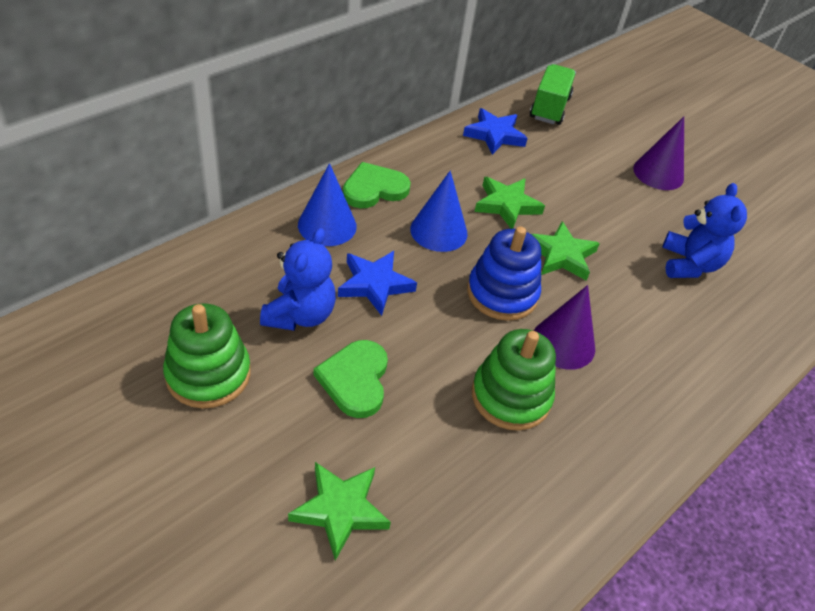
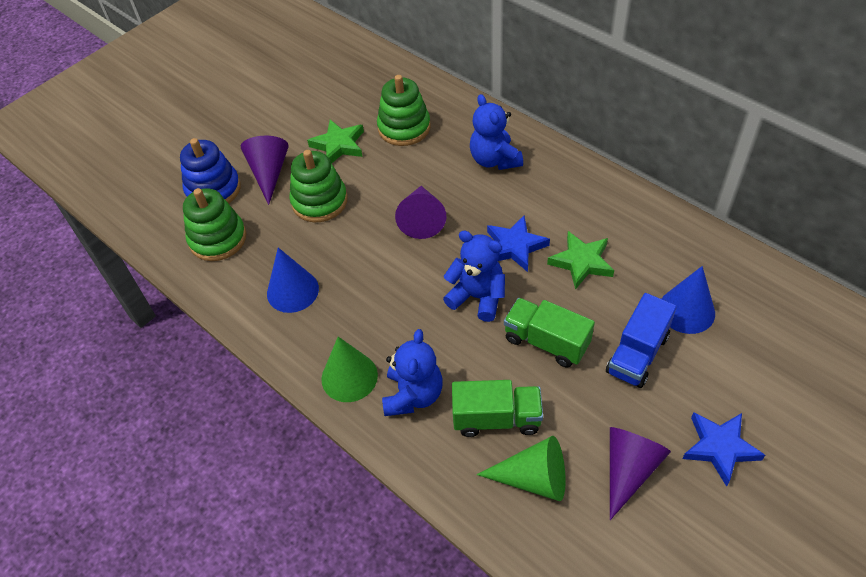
blue teddy bear: 2 -> 3
blue truck: 0 -> 1
green cone: 0 -> 2
green heart: 2 -> 0
green stacking toy: 2 -> 3
green star: 3 -> 2
green truck: 1 -> 2
purple cone: 2 -> 3

